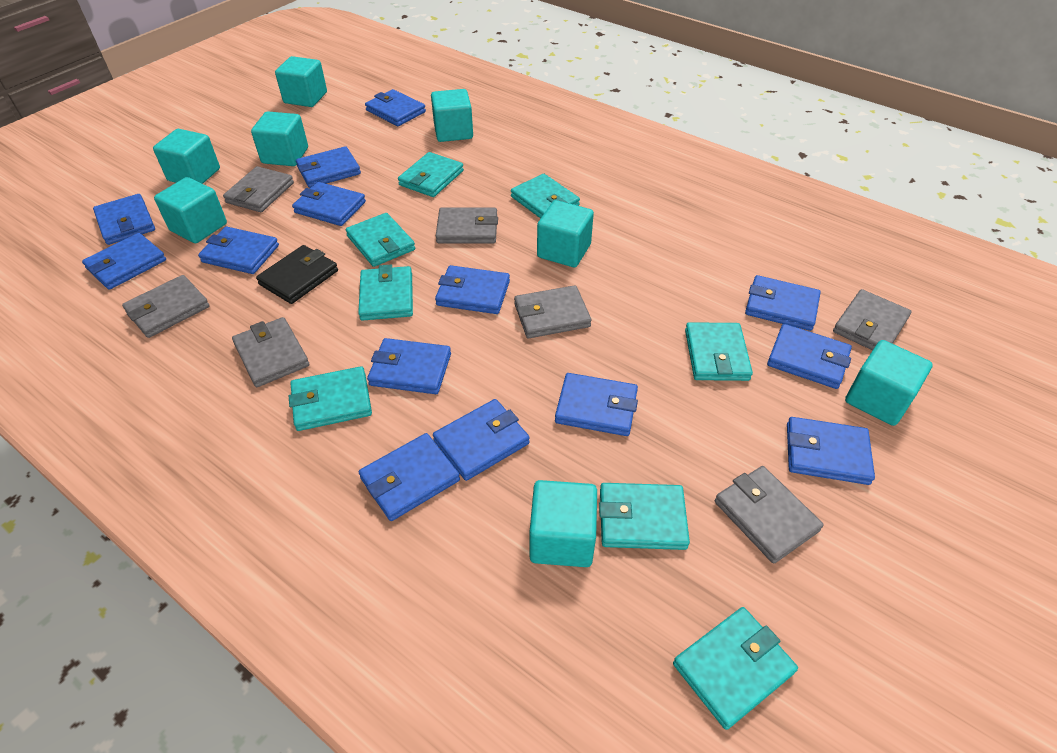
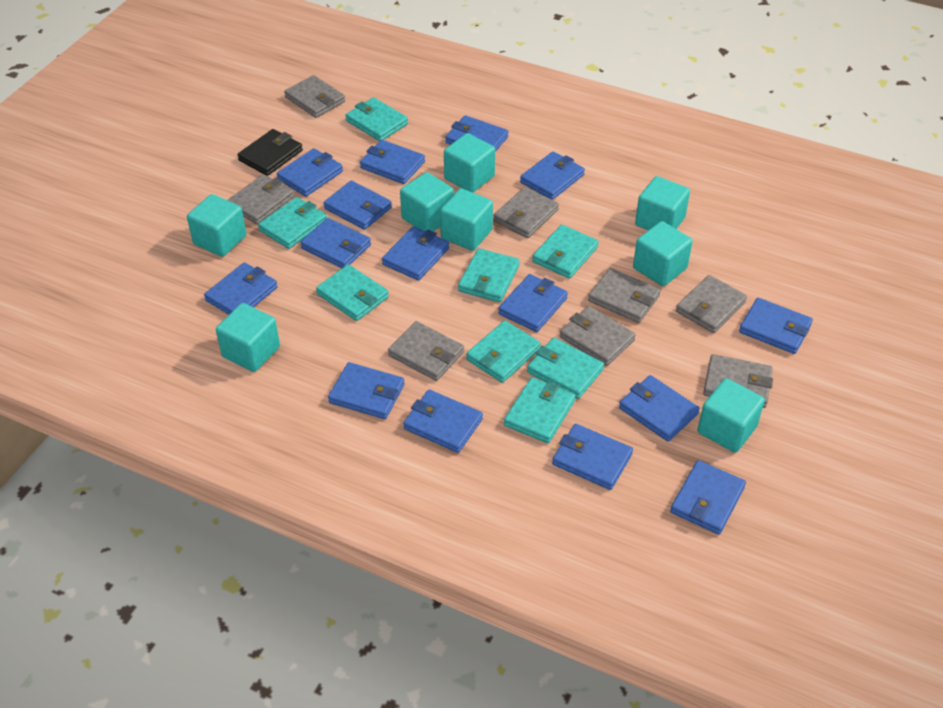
blue wallet: 14 -> 15
grey wallet: 7 -> 8

